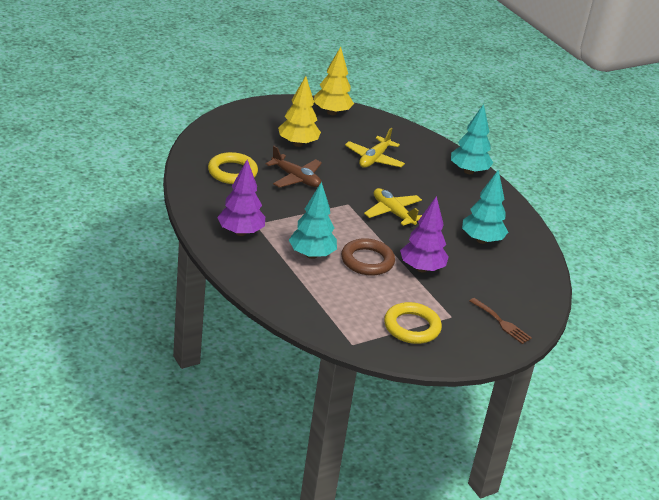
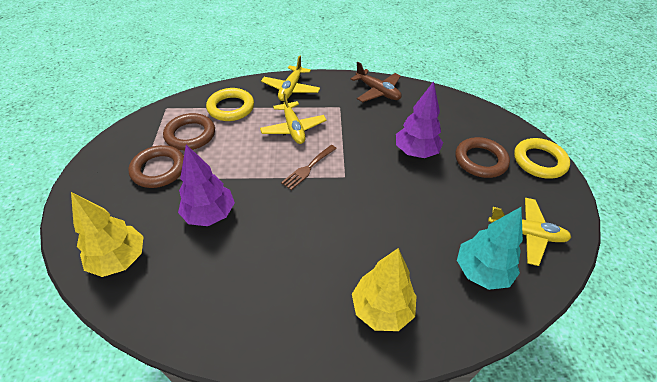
brown ring: 1 -> 3
turquoise tree: 3 -> 1
yellow plane: 2 -> 3

